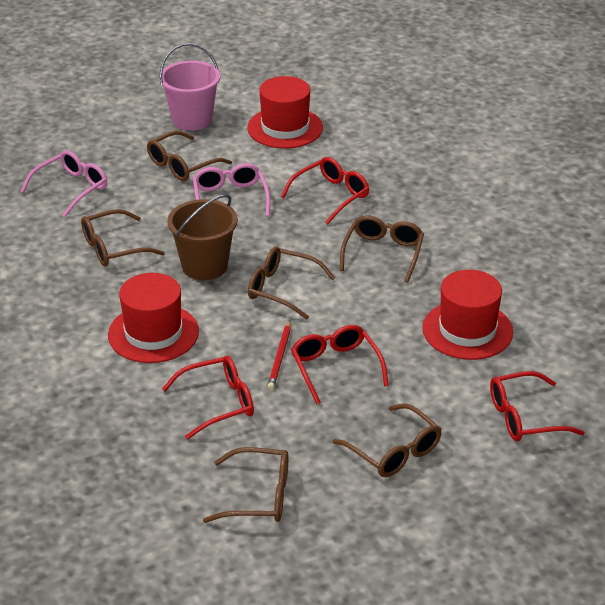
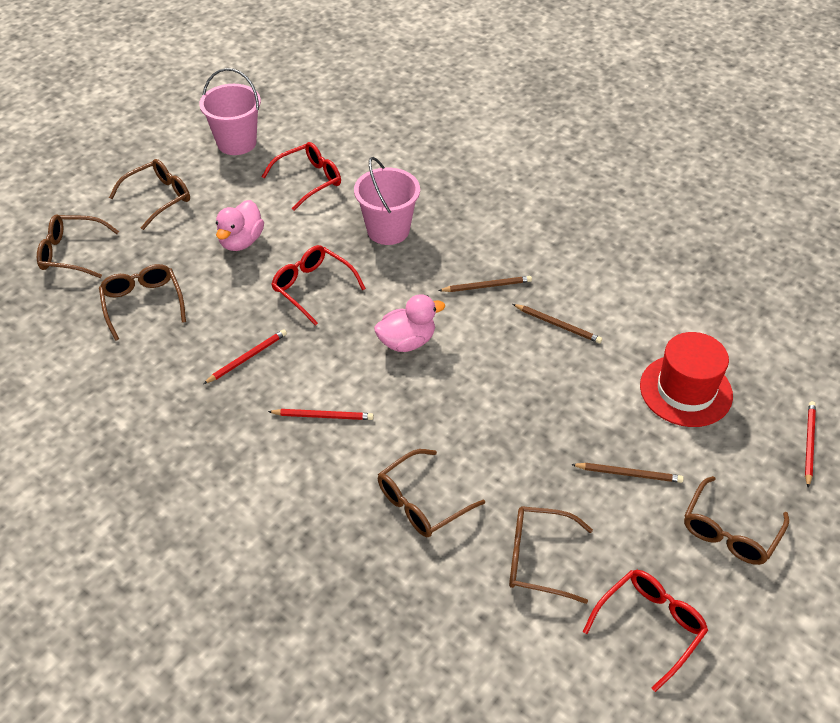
brown bucket: 1 -> 0
brown pencil: 0 -> 3
pink bucket: 1 -> 2
pink duck: 0 -> 2
pink glasses: 2 -> 0
red glasses: 4 -> 3
red hat: 3 -> 1
red pencil: 1 -> 3

